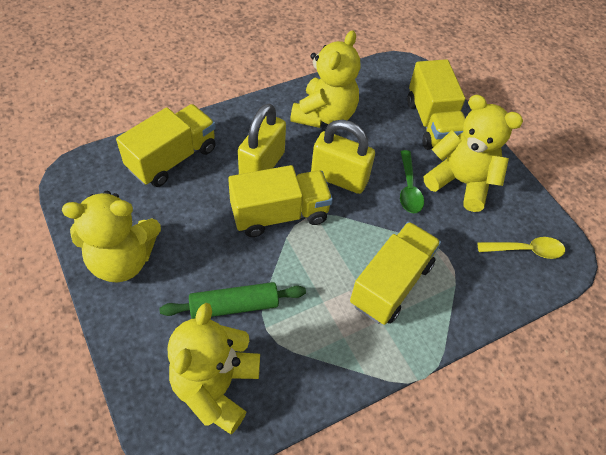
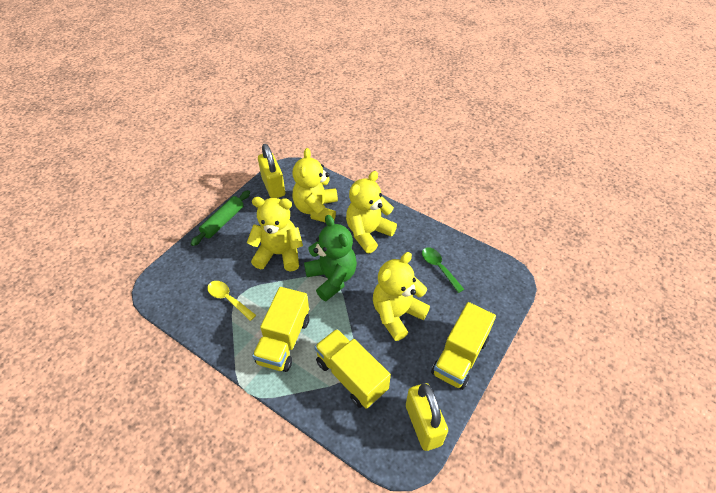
green teddy bear: 0 -> 1
yellow truck: 4 -> 3

